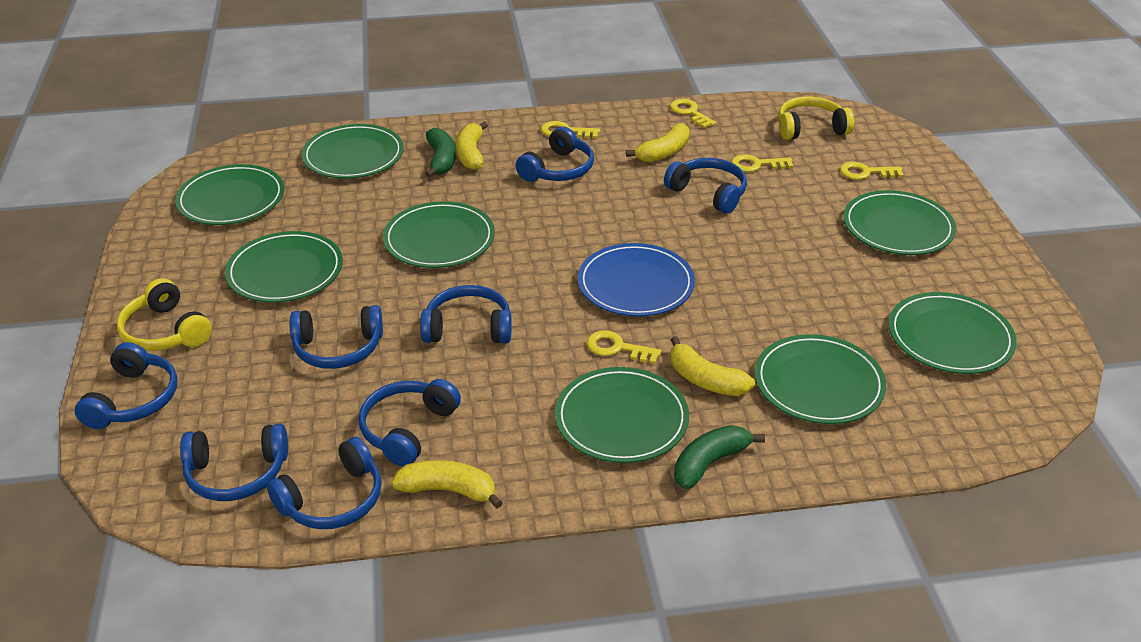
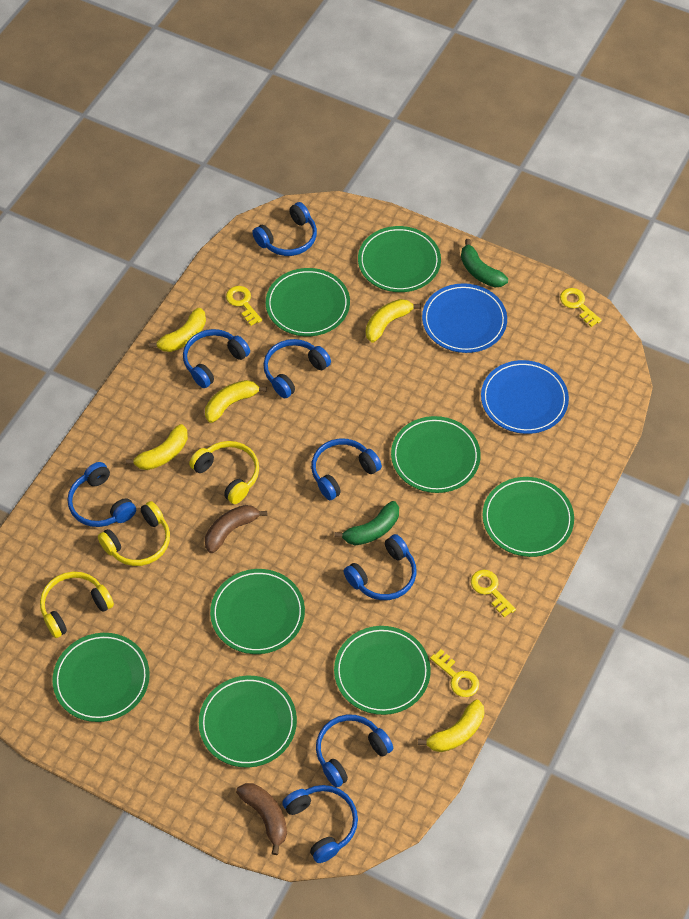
blue plate: 1 -> 2
brown banana: 0 -> 2
yellow banana: 4 -> 5
yellow headphones: 2 -> 3
yellow key: 5 -> 4

